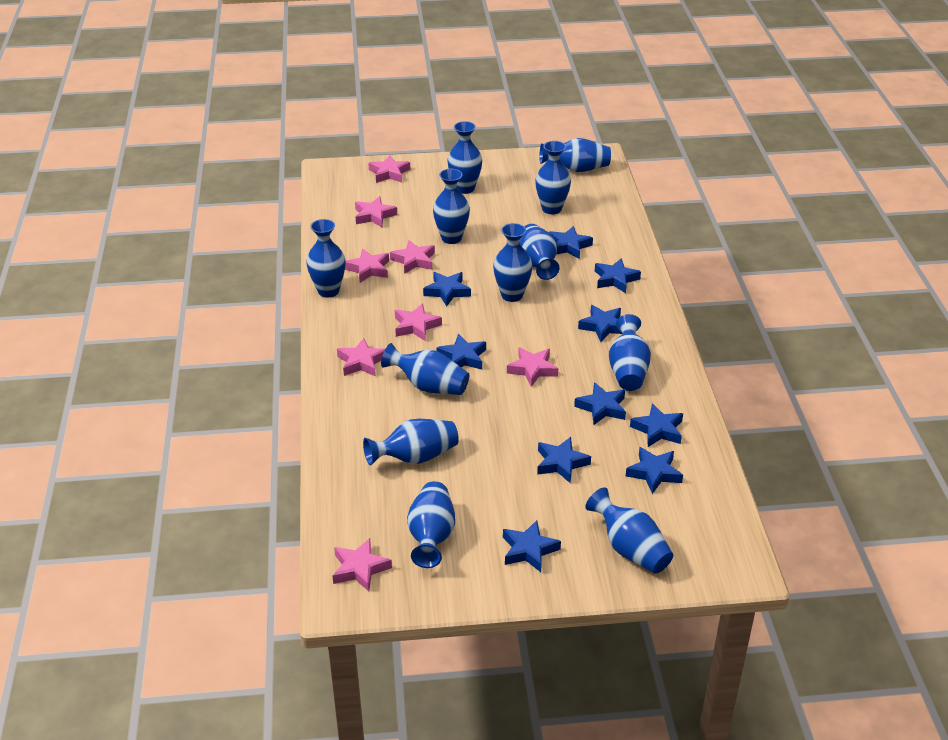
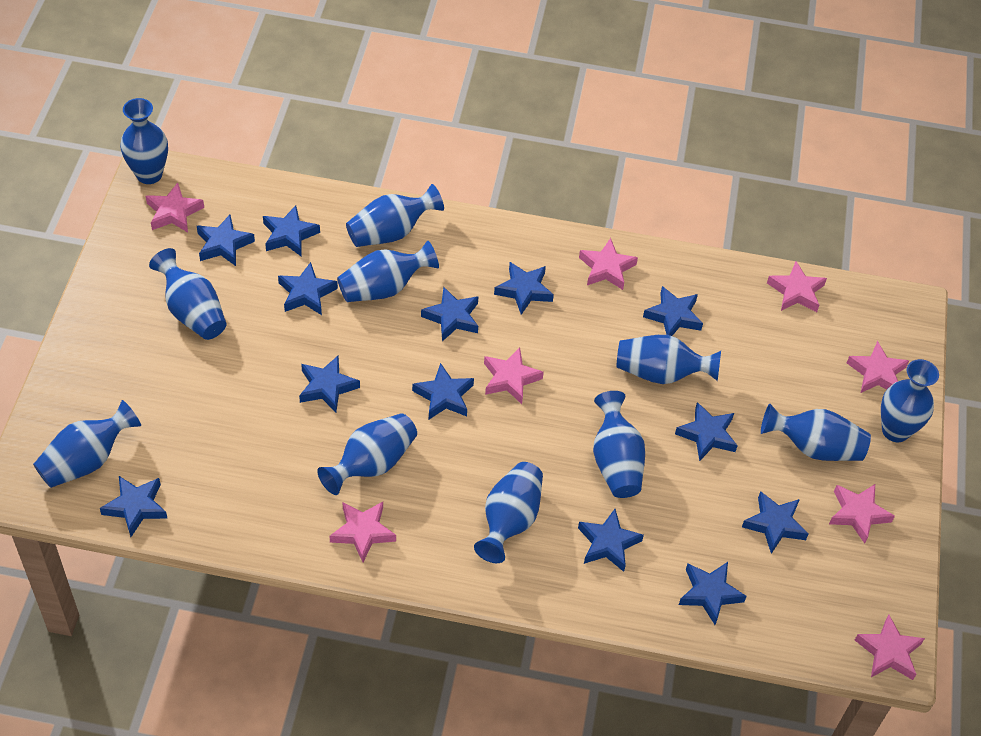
blue star: 10 -> 13
blue vase: 12 -> 11

